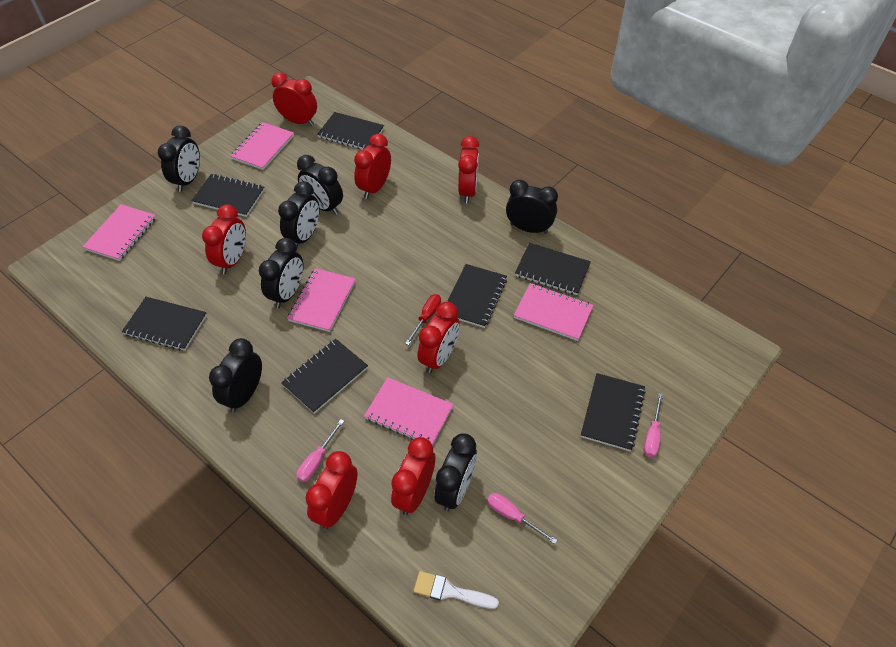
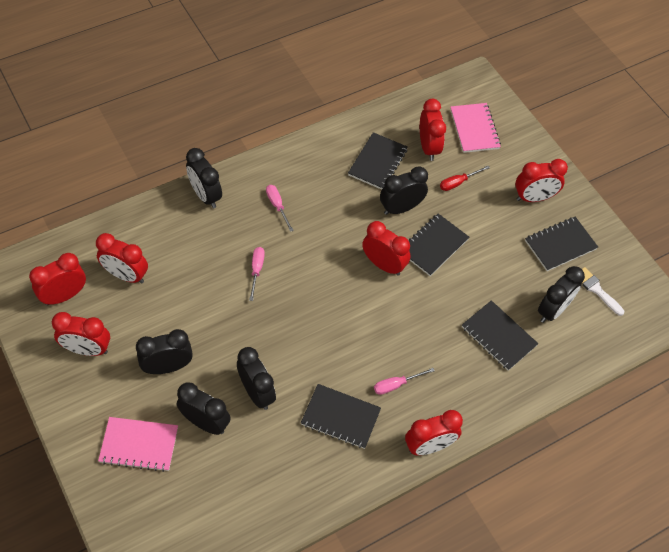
black clock: 7 -> 6
black notebook: 7 -> 5
pink notebook: 5 -> 2

